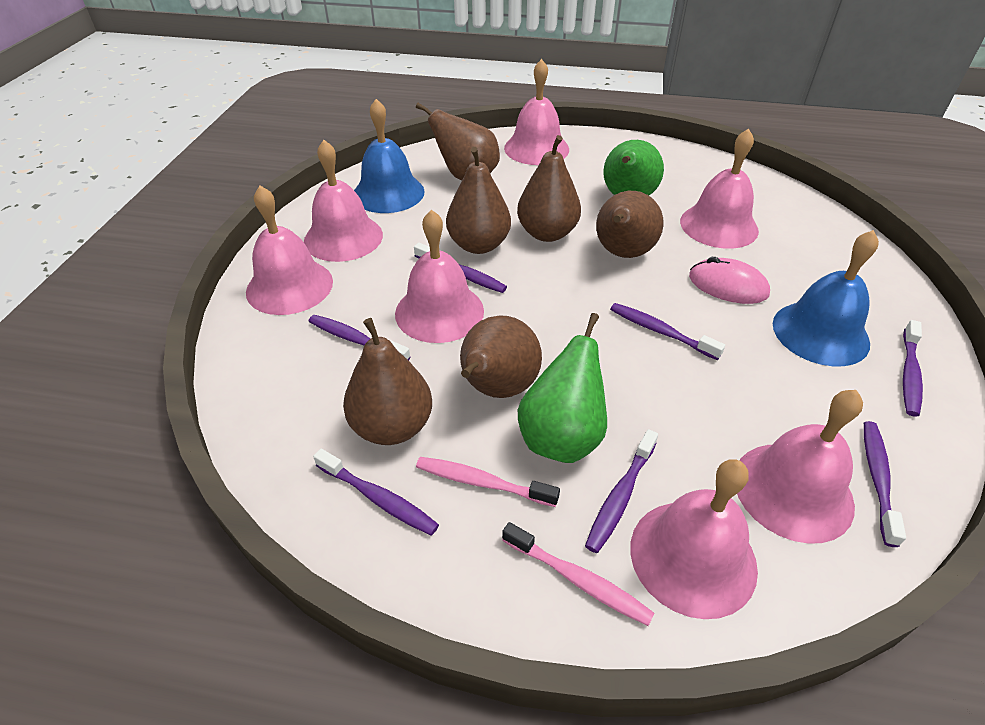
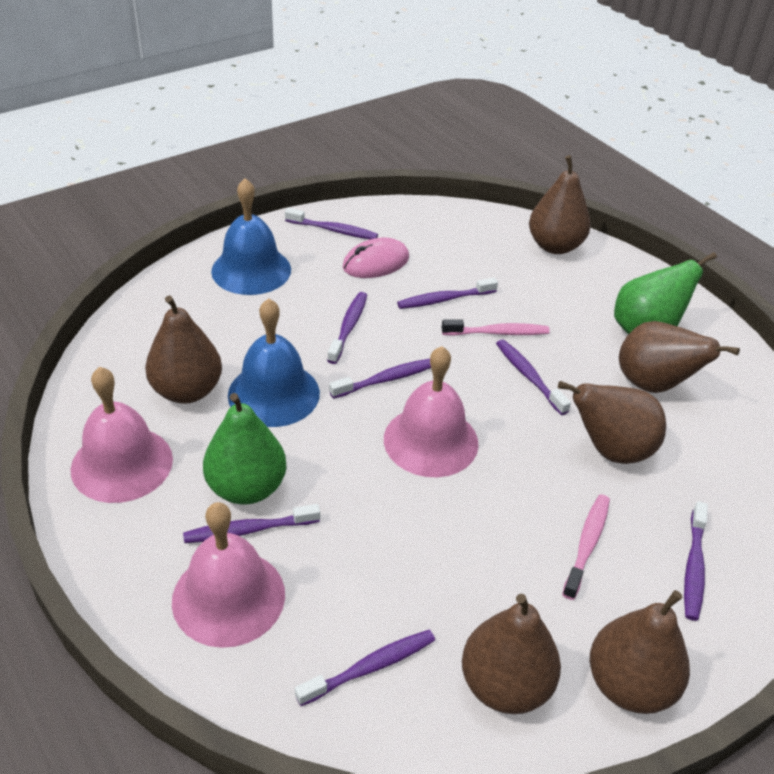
pink bell: 7 -> 3
purple toothbrush: 7 -> 8

